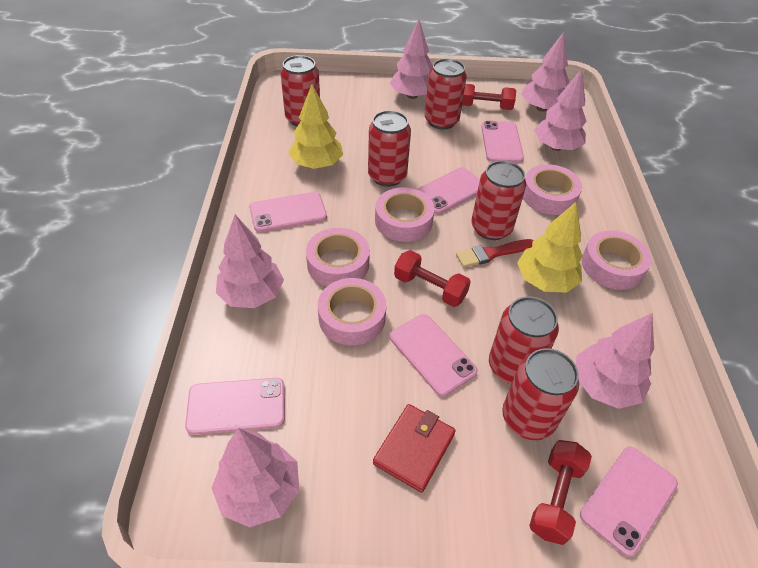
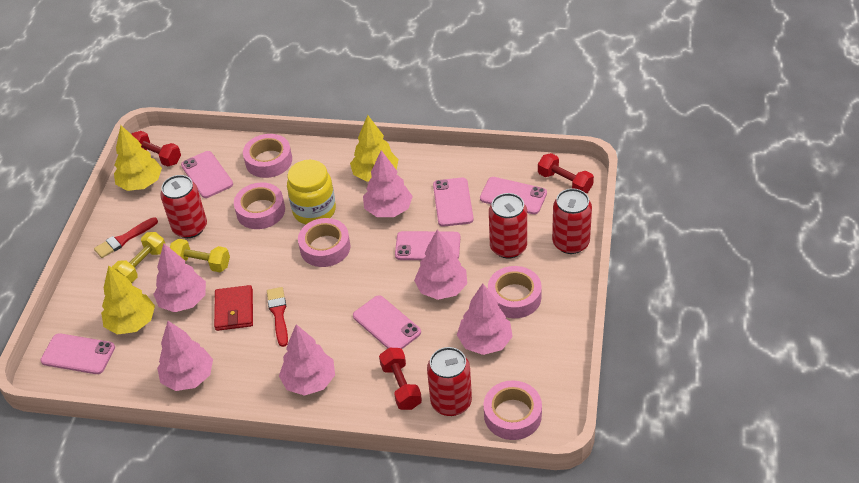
red brush: 1 -> 2
red can: 6 -> 4
yellow dumbbell: 0 -> 2
yellow jar: 0 -> 1
yellow tree: 2 -> 3

